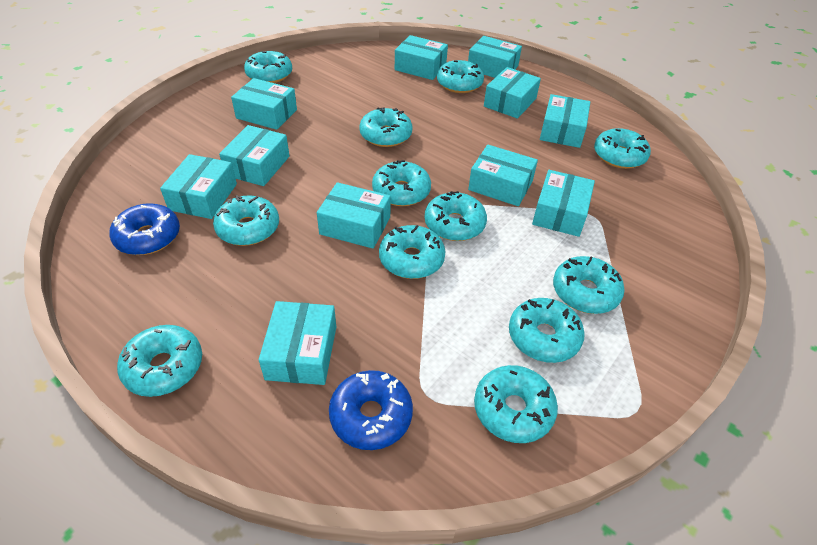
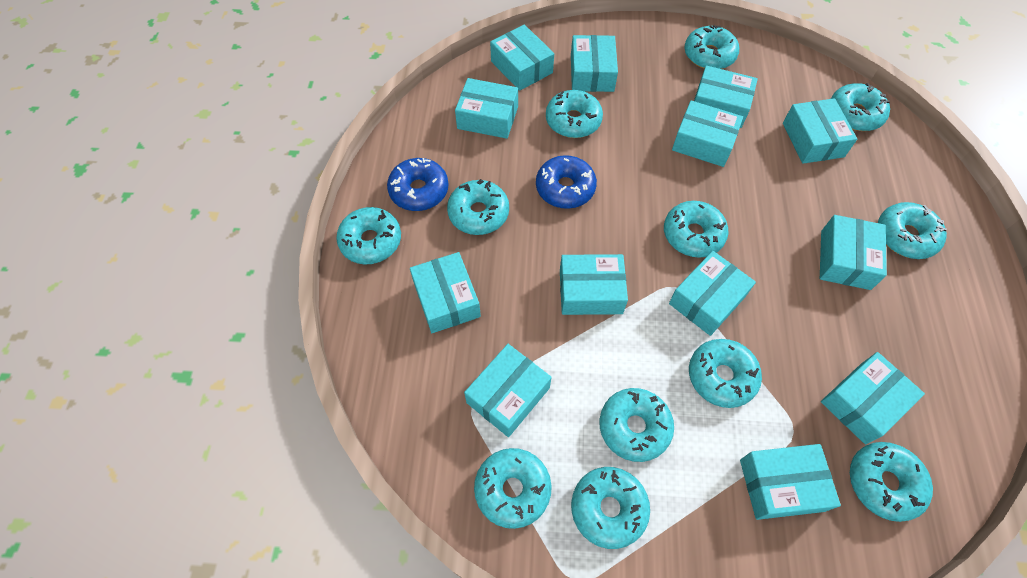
turquoise box: 11 -> 13

